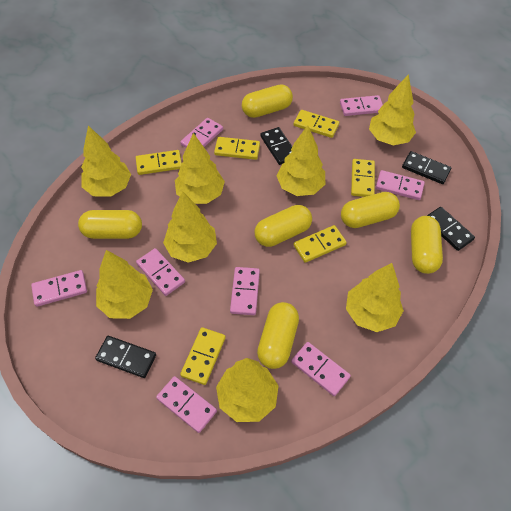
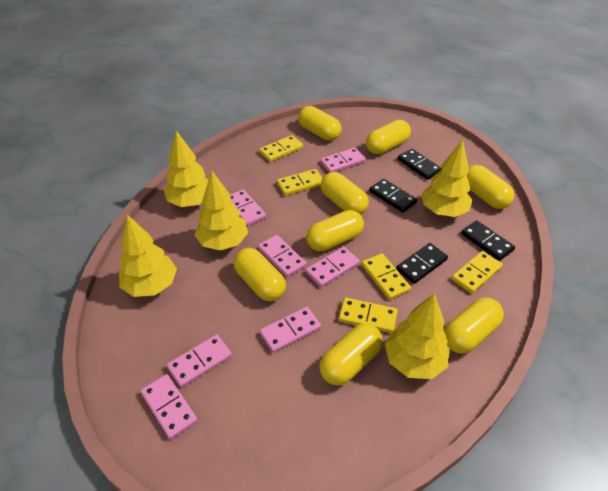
pink domino: 8 -> 7
yellow capsule: 6 -> 8
yellow domino: 6 -> 5
yellow tree: 8 -> 5

